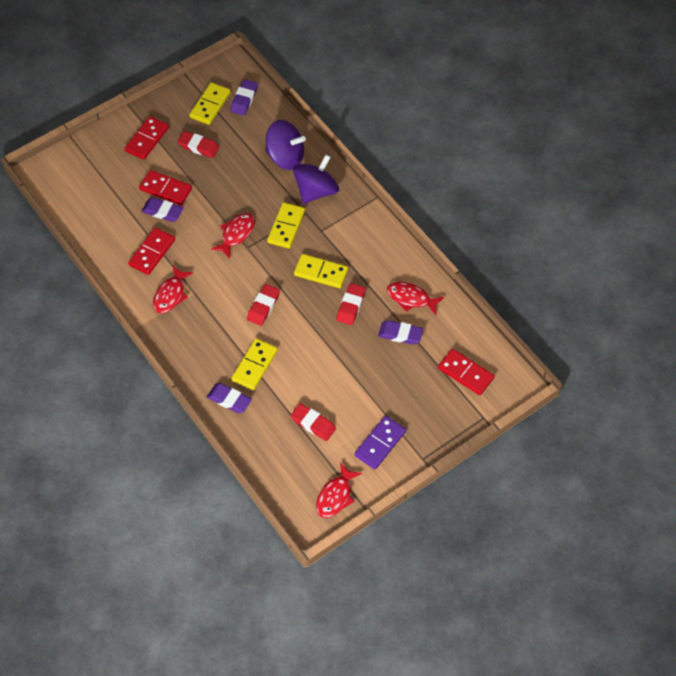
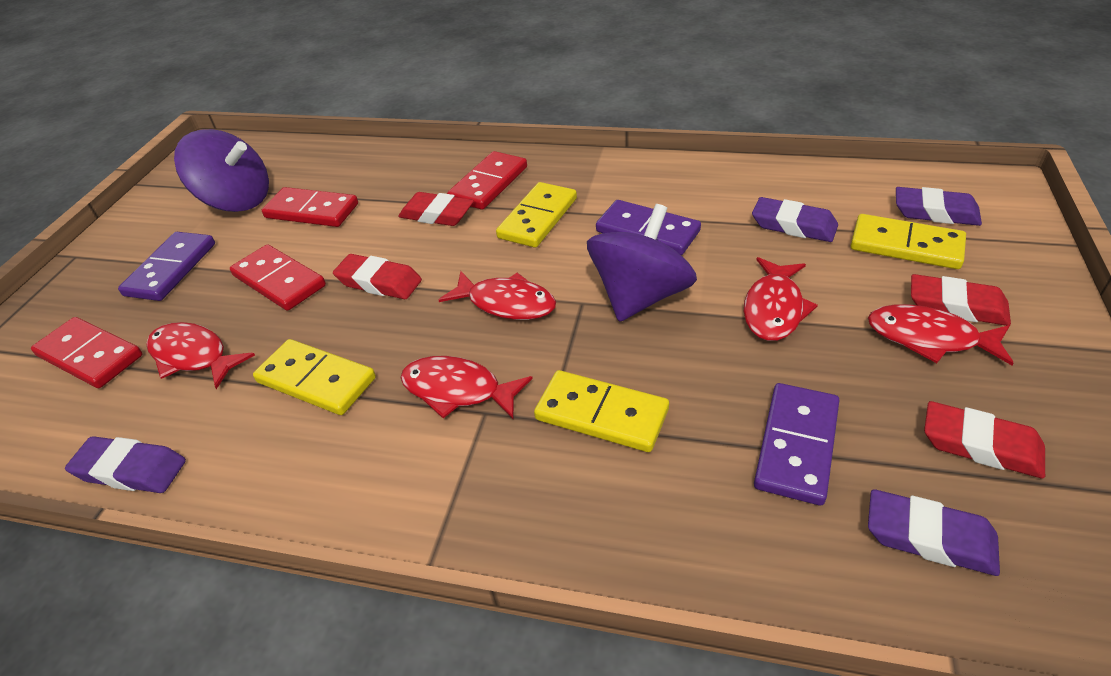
purple domino: 1 -> 3
red fish: 4 -> 5

